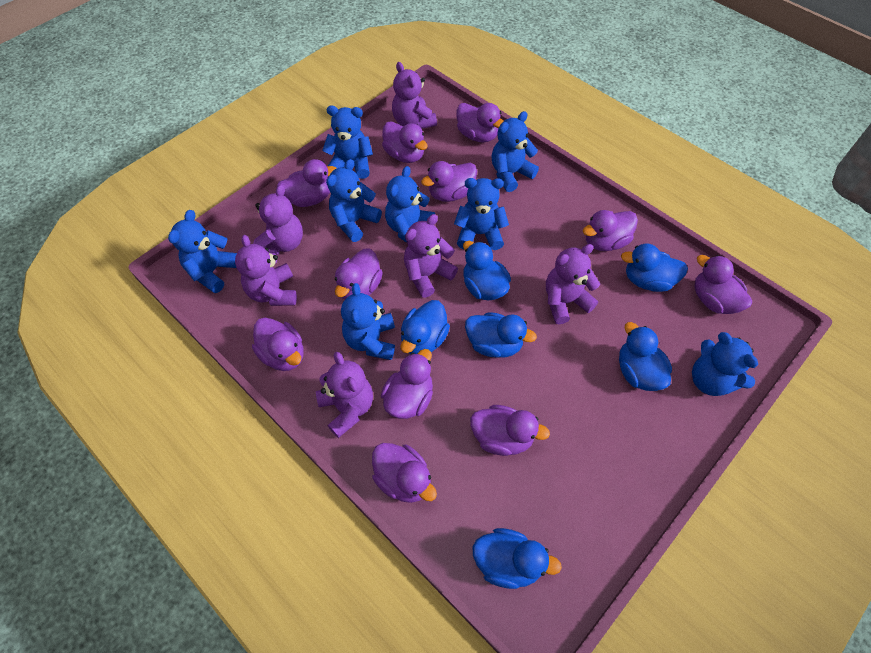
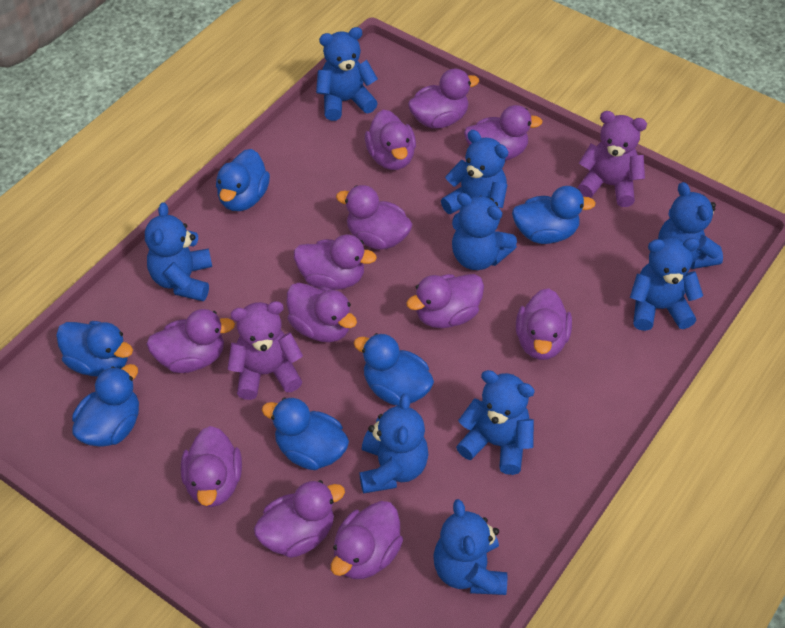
blue teddy bear: 8 -> 9
purple duck: 11 -> 12
purple teddy bear: 6 -> 2

